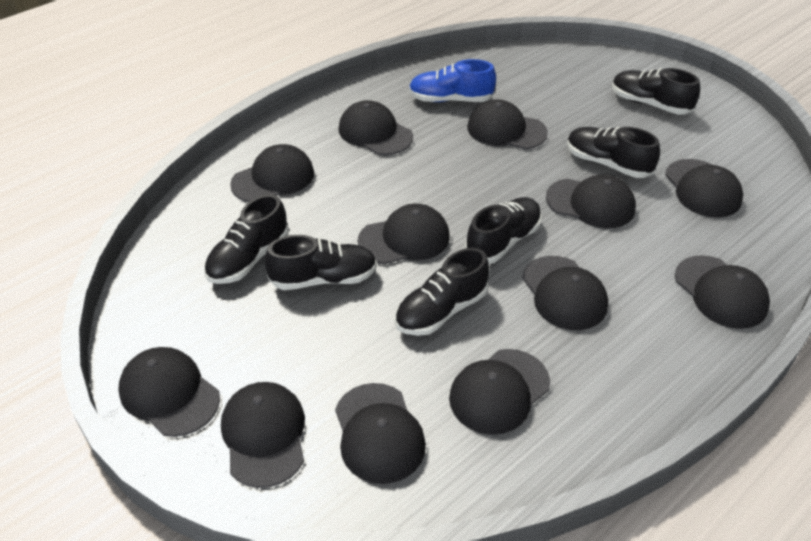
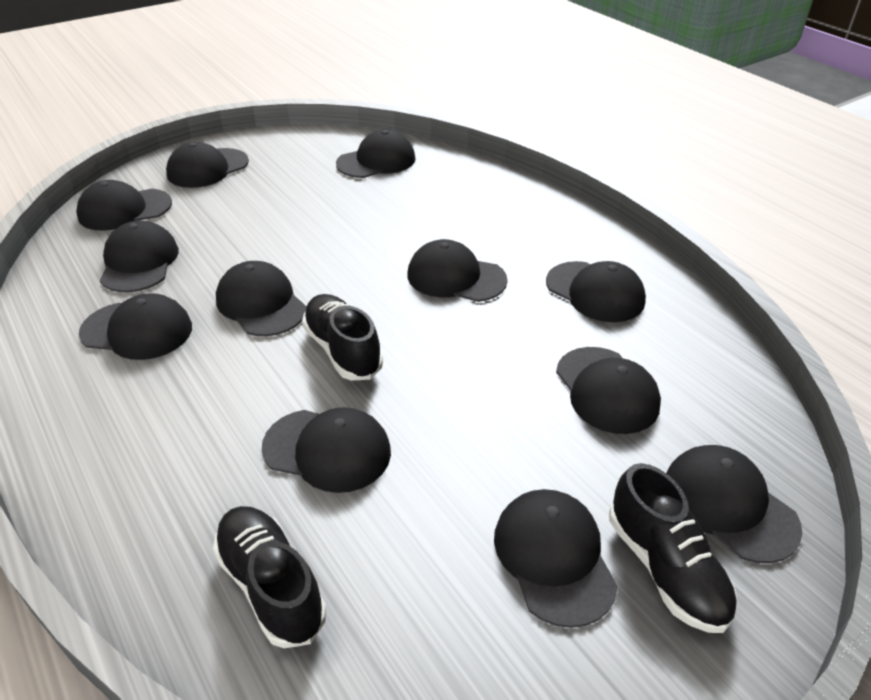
black shoe: 6 -> 3
blue shoe: 1 -> 0

